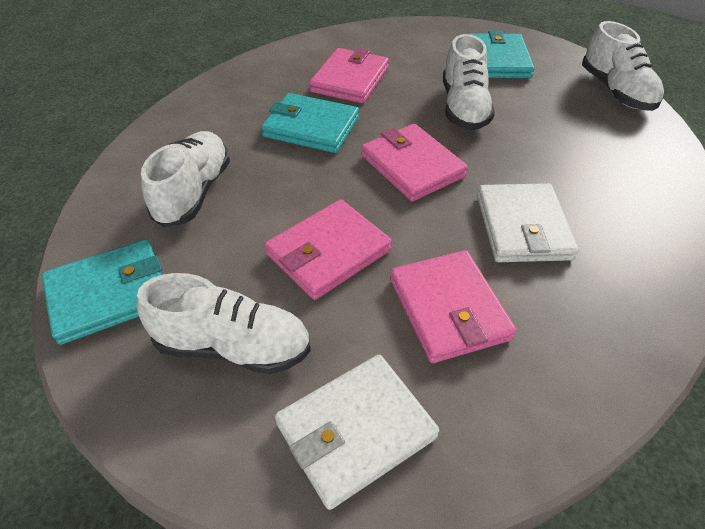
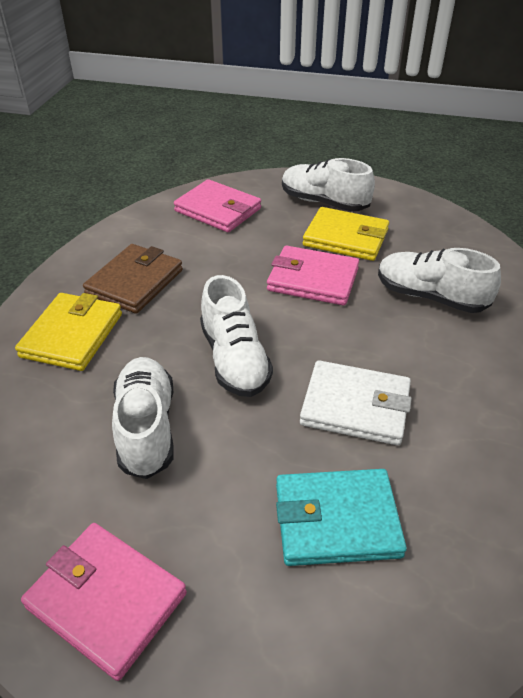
brown wallet: 0 -> 1
pink wallet: 4 -> 3
turquoise wallet: 3 -> 1
white wallet: 2 -> 1
yellow wallet: 0 -> 2

